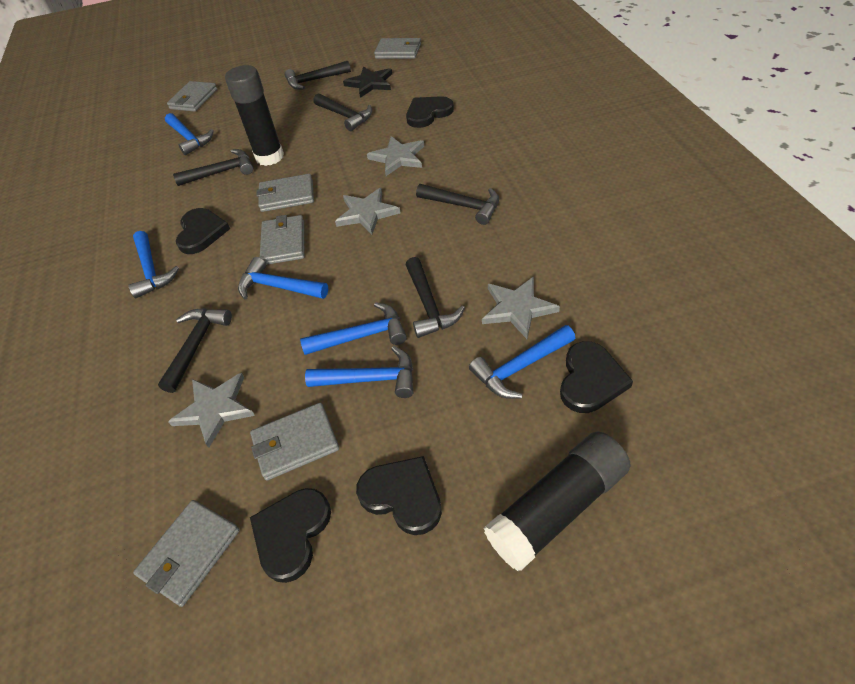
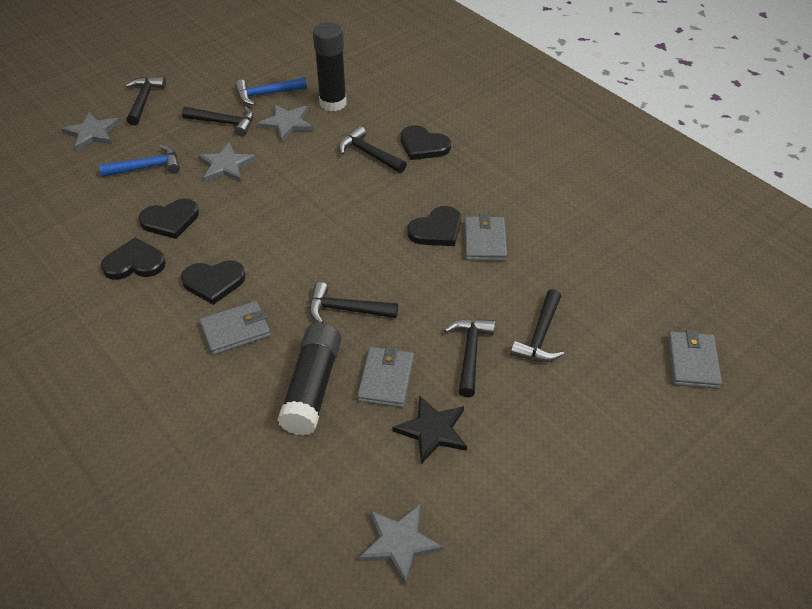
blue hammer: 6 -> 2
grey wallet: 6 -> 4

